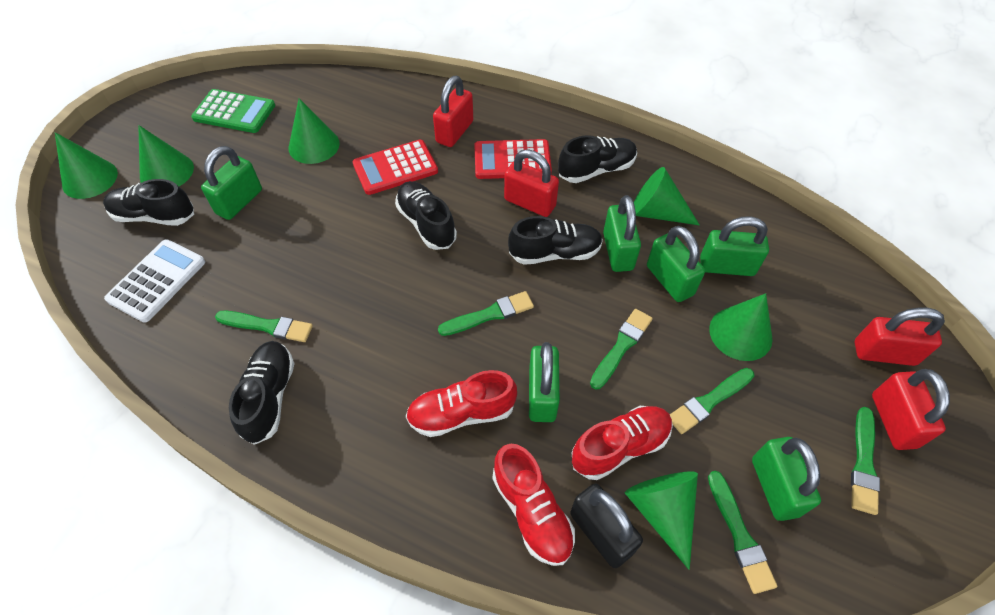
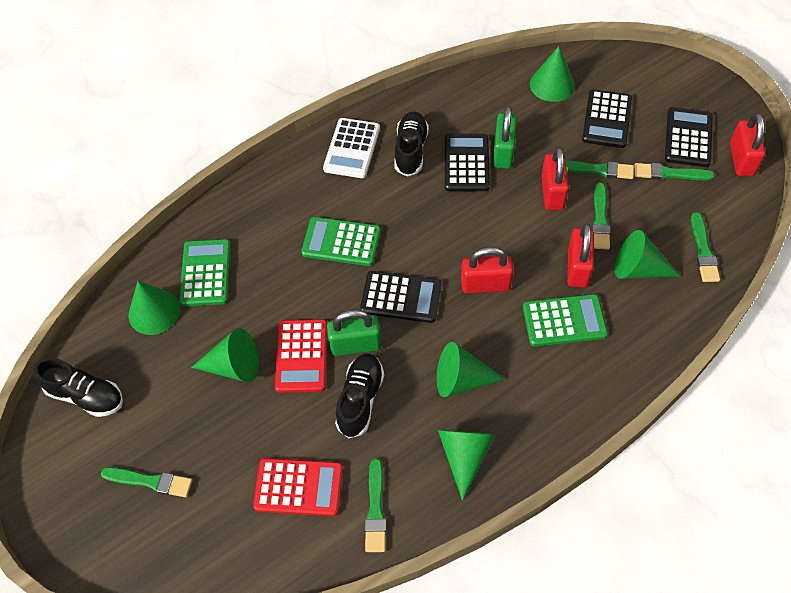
black calculator: 0 -> 4
black padlock: 1 -> 0
black shoe: 5 -> 3
green calculator: 1 -> 3
green padlock: 6 -> 2
red shoe: 3 -> 0

